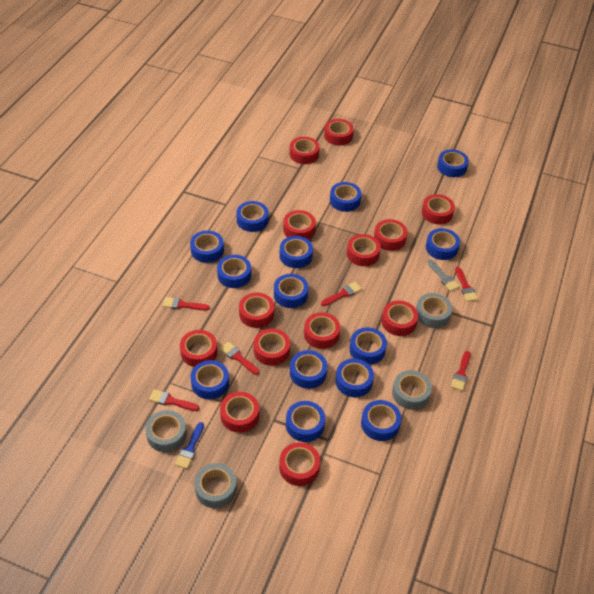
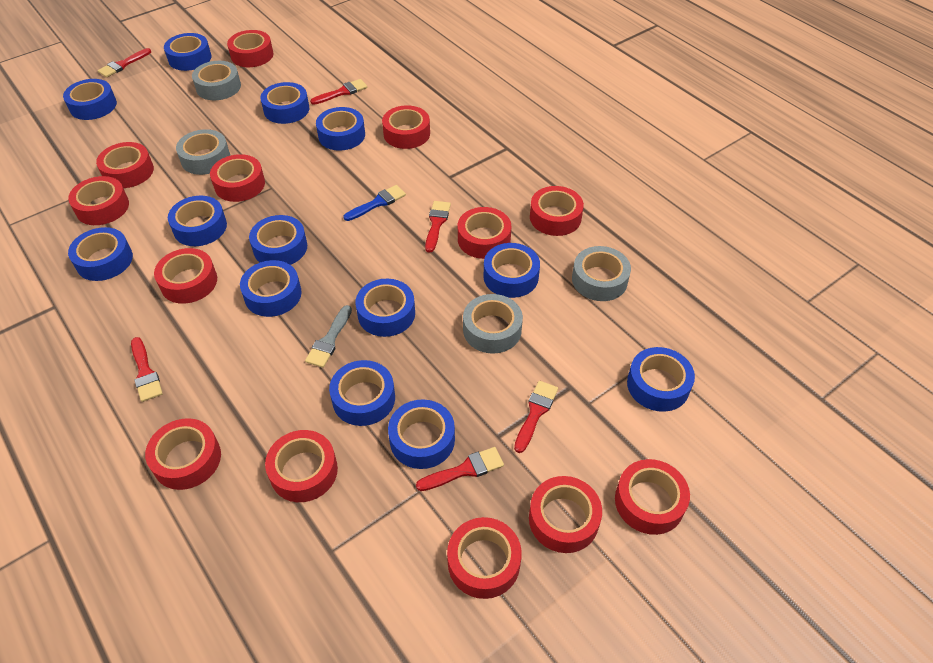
blue tape: 14 -> 13

